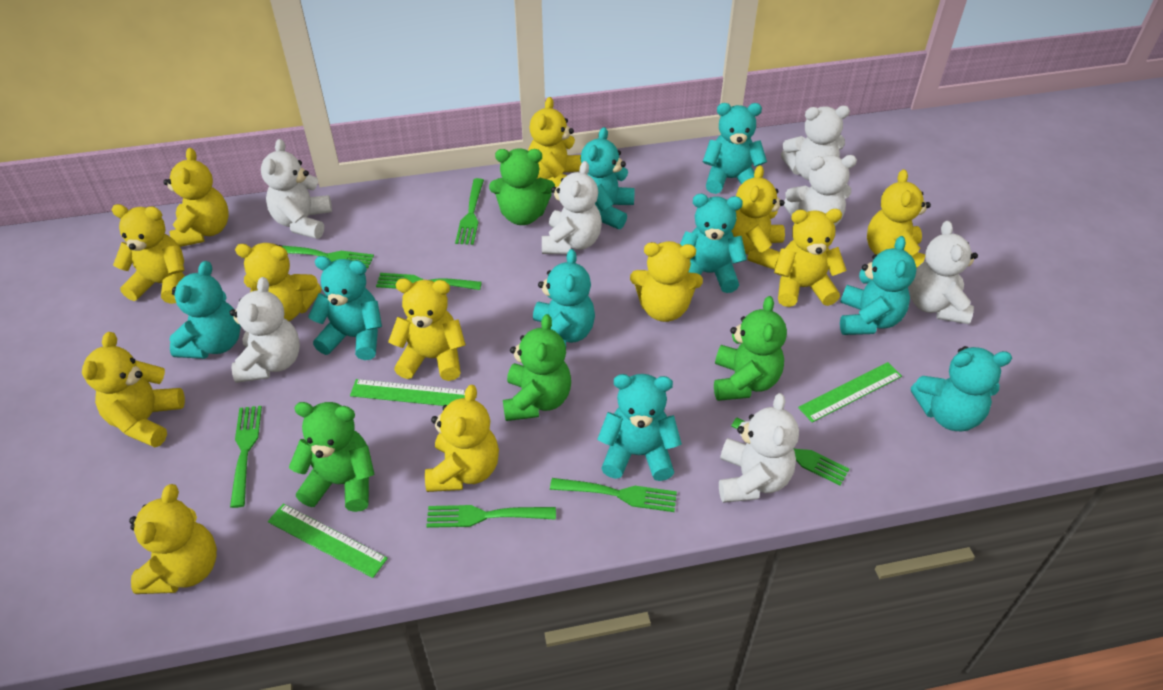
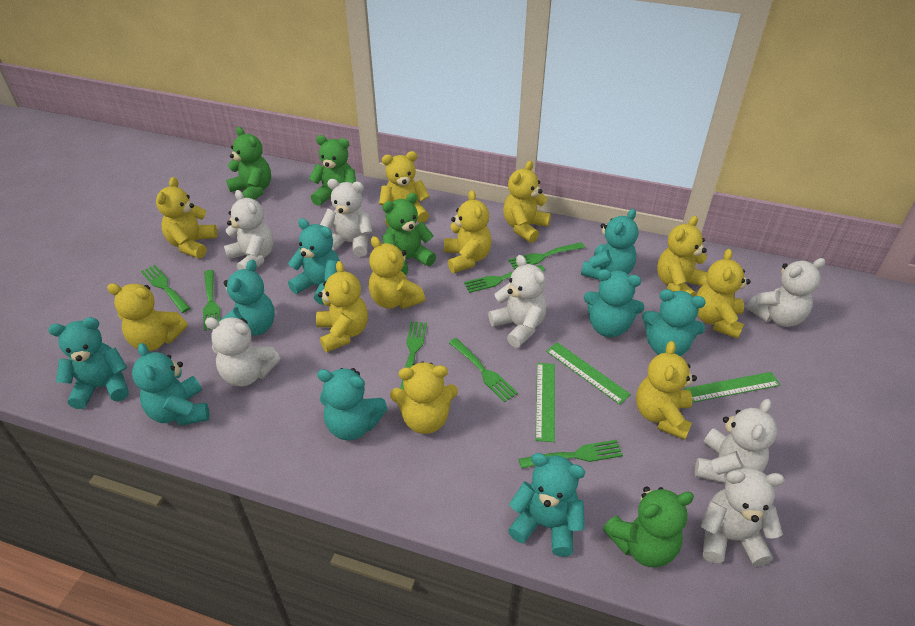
yellow teddy bear: 12 -> 11

